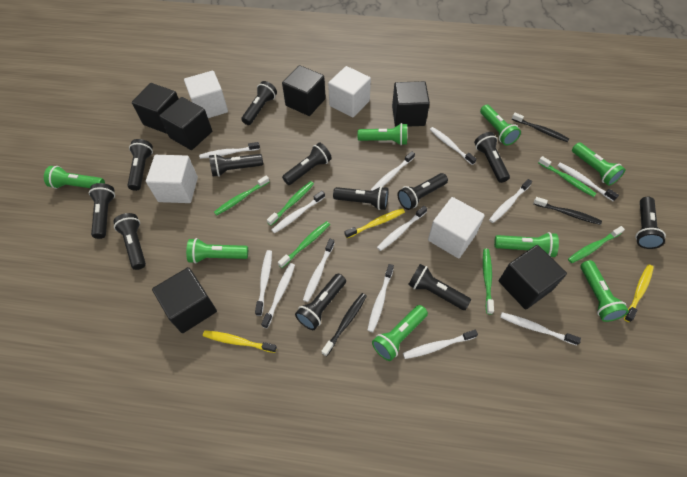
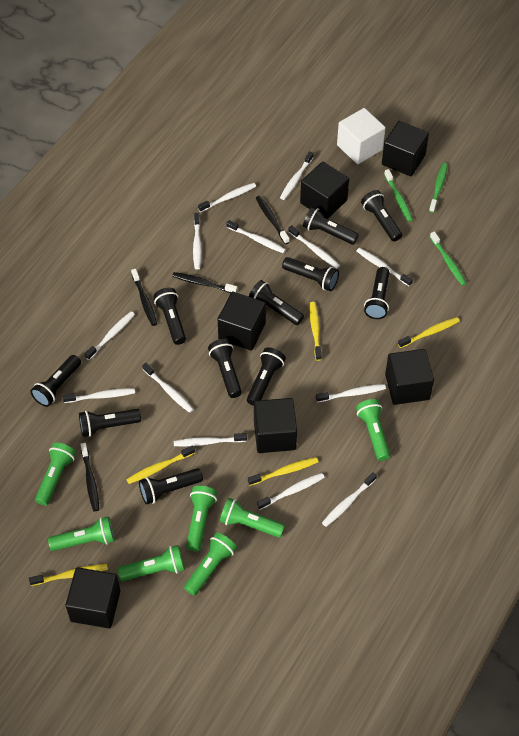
black flashlight: 12 -> 11
black toothbrush: 3 -> 4
green flashlight: 8 -> 7
green toothbrush: 6 -> 3
white cube: 4 -> 1
yellow toothbrush: 3 -> 5

